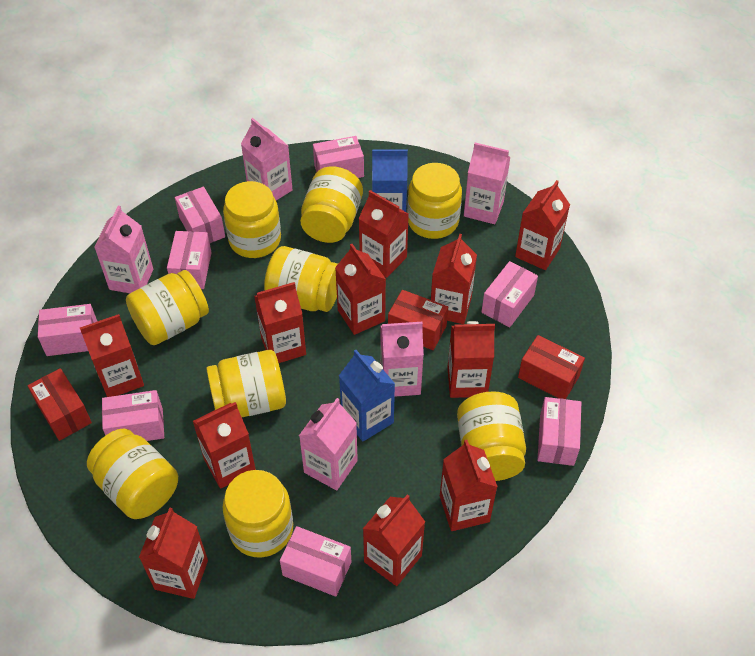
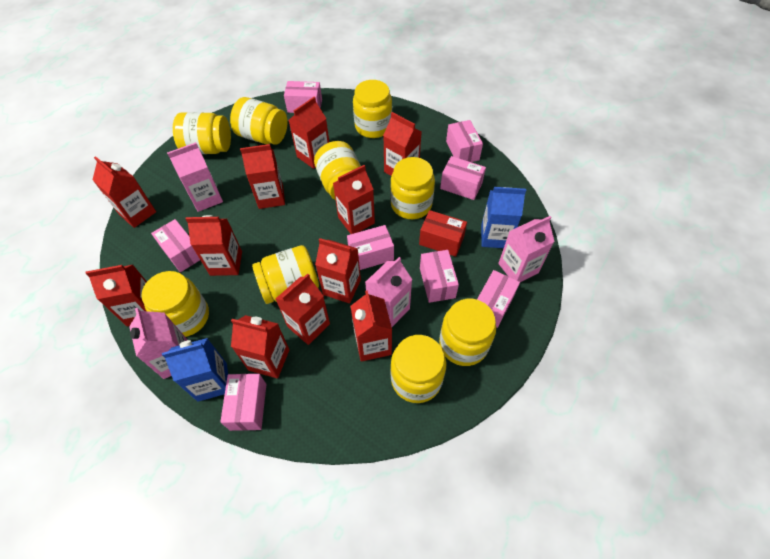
pink carton: 5 -> 4
red box: 3 -> 1

